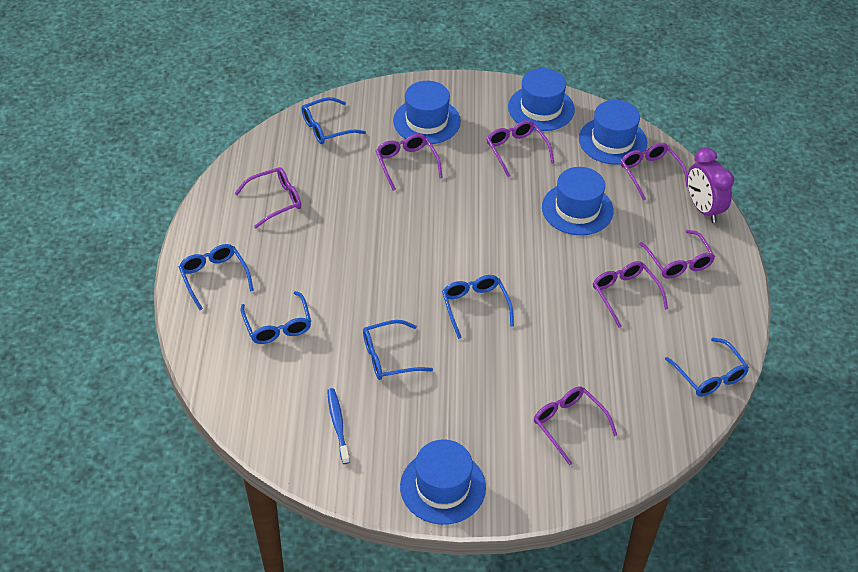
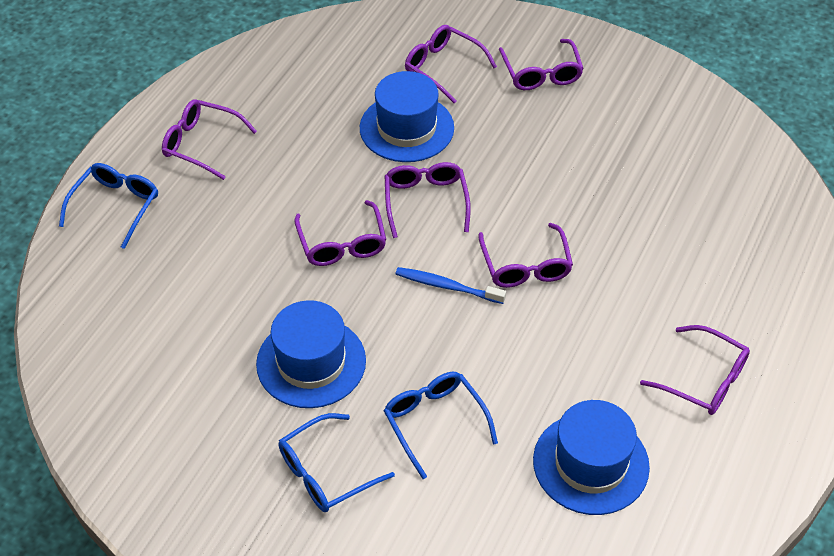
blue glasses: 6 -> 3
blue hat: 5 -> 3
purple clock: 1 -> 0

